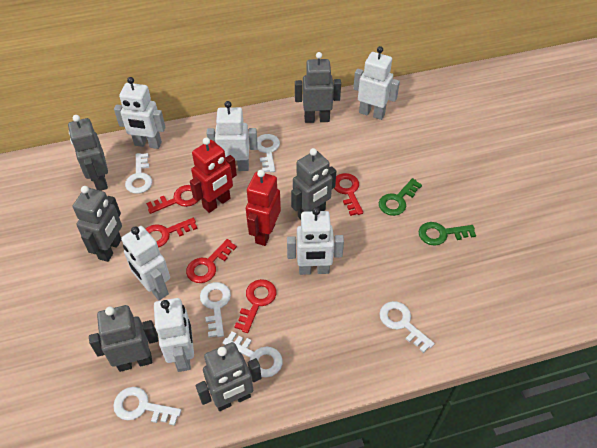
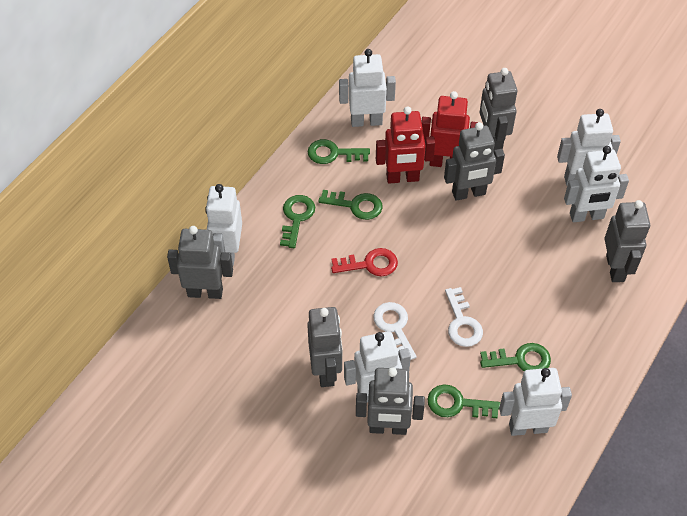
green key: 2 -> 5
red key: 5 -> 1
white key: 6 -> 2

